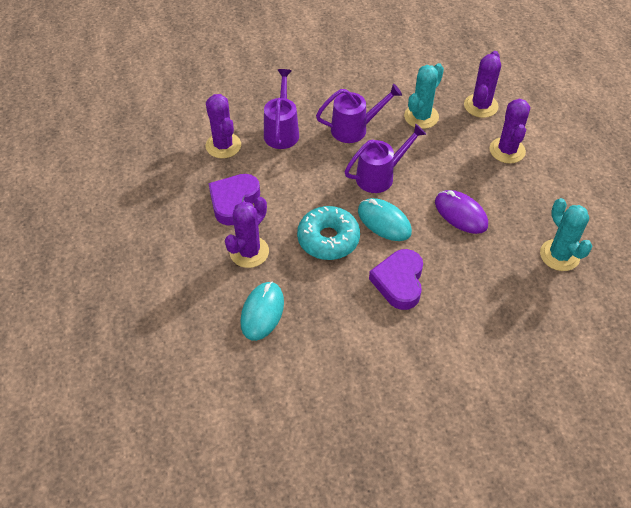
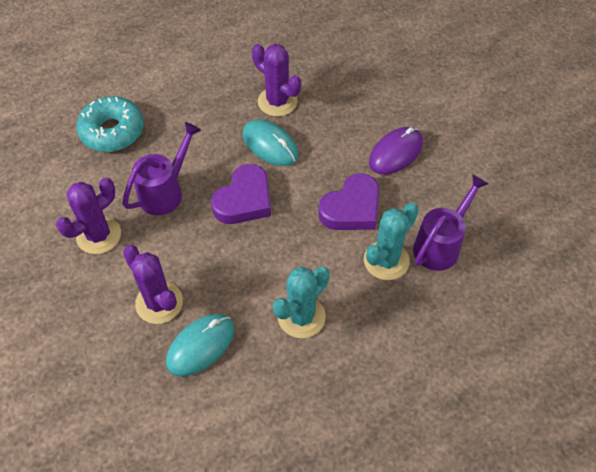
purple cactus: 4 -> 3
purple watering can: 3 -> 2

